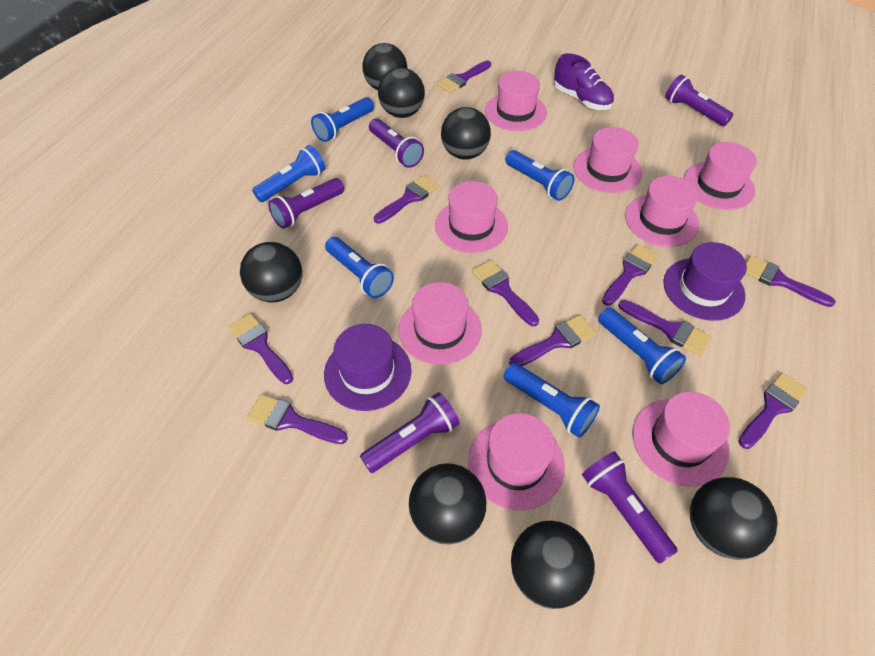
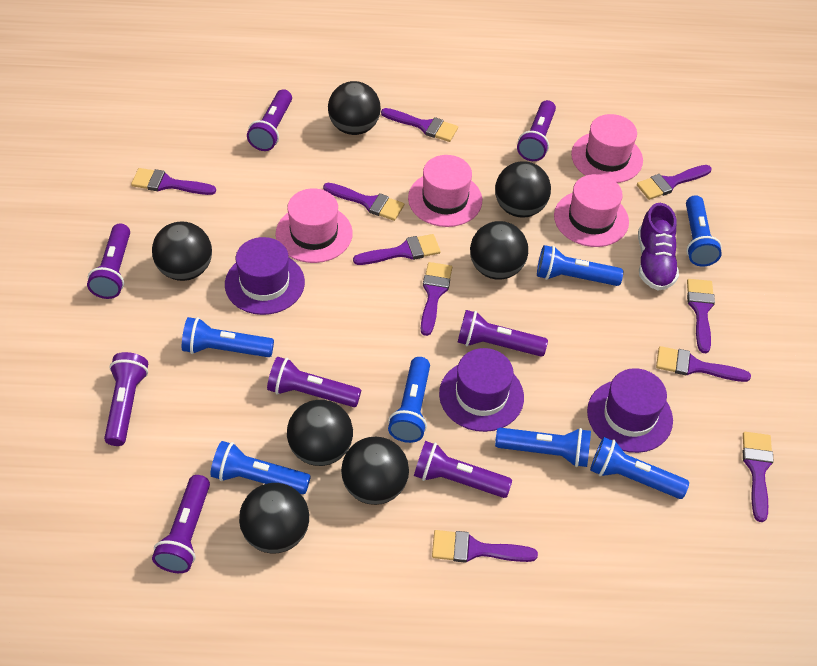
blue flashlight: 6 -> 7
pink hat: 8 -> 4
purple flashlight: 5 -> 8
purple hat: 2 -> 3

